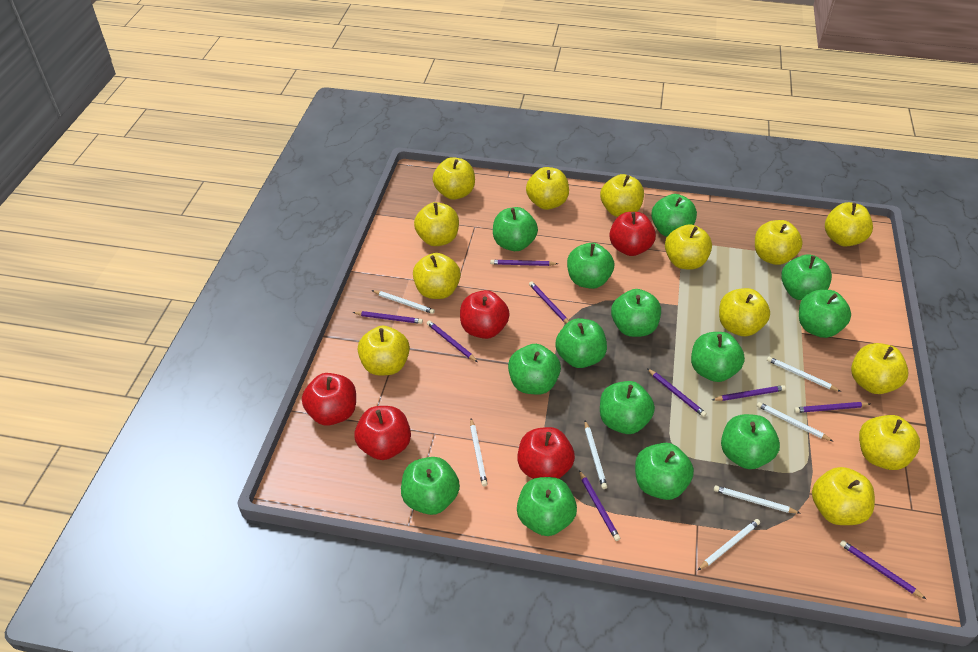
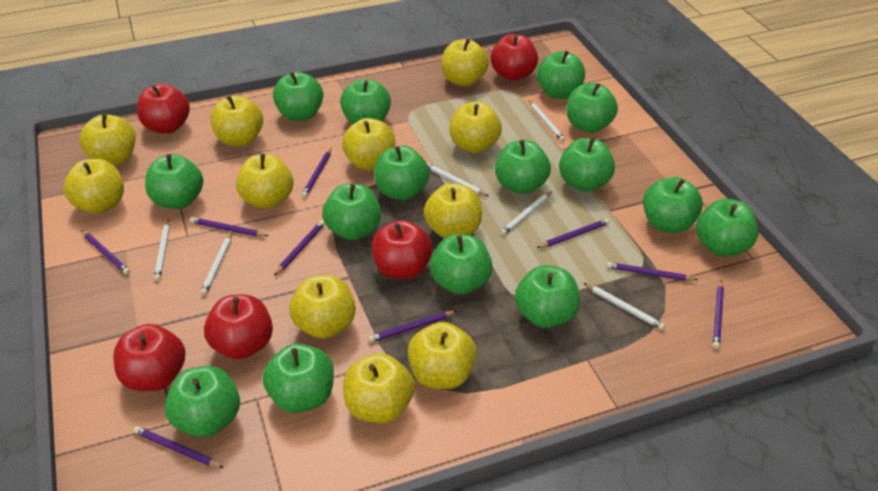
green apple: 14 -> 15
white pencil: 7 -> 6
yellow apple: 13 -> 11

